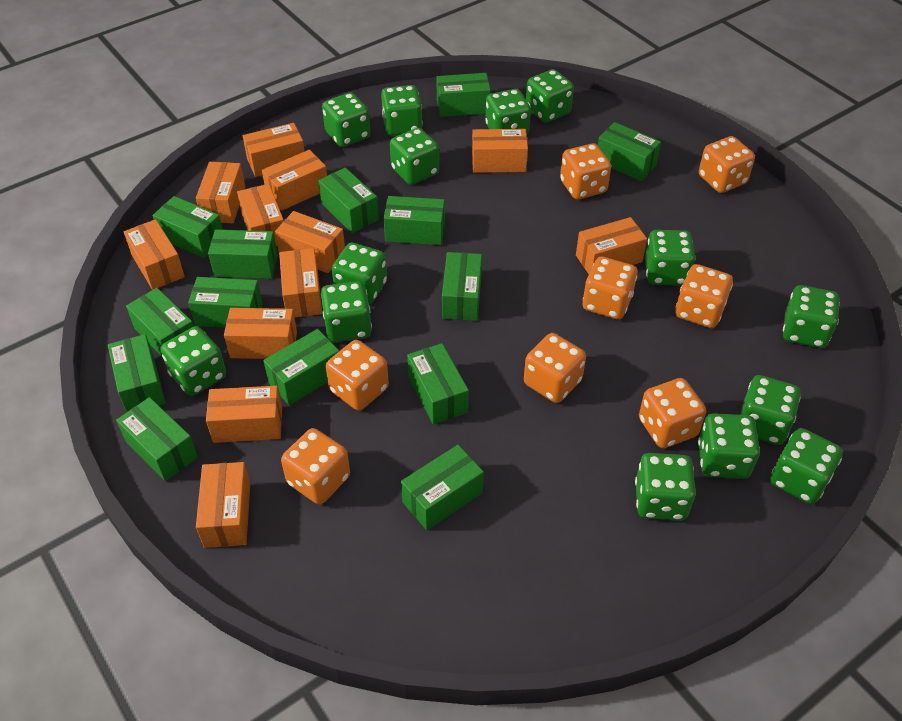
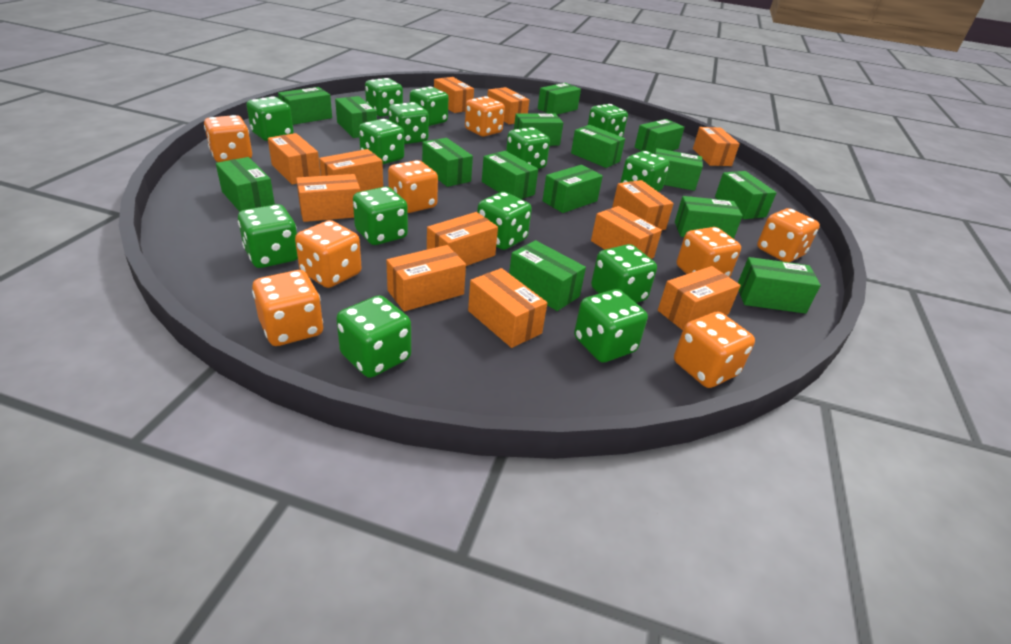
green box: 14 -> 15

